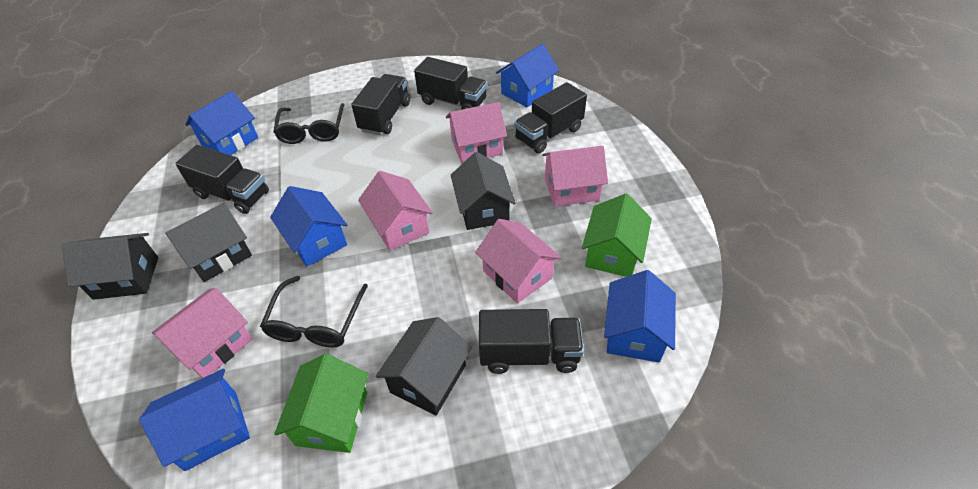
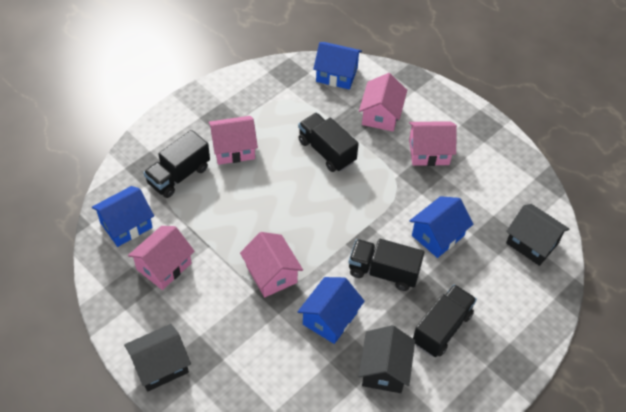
black glasses: 2 -> 0
black house: 4 -> 3
black truck: 5 -> 4
blue house: 5 -> 4
green house: 2 -> 0

